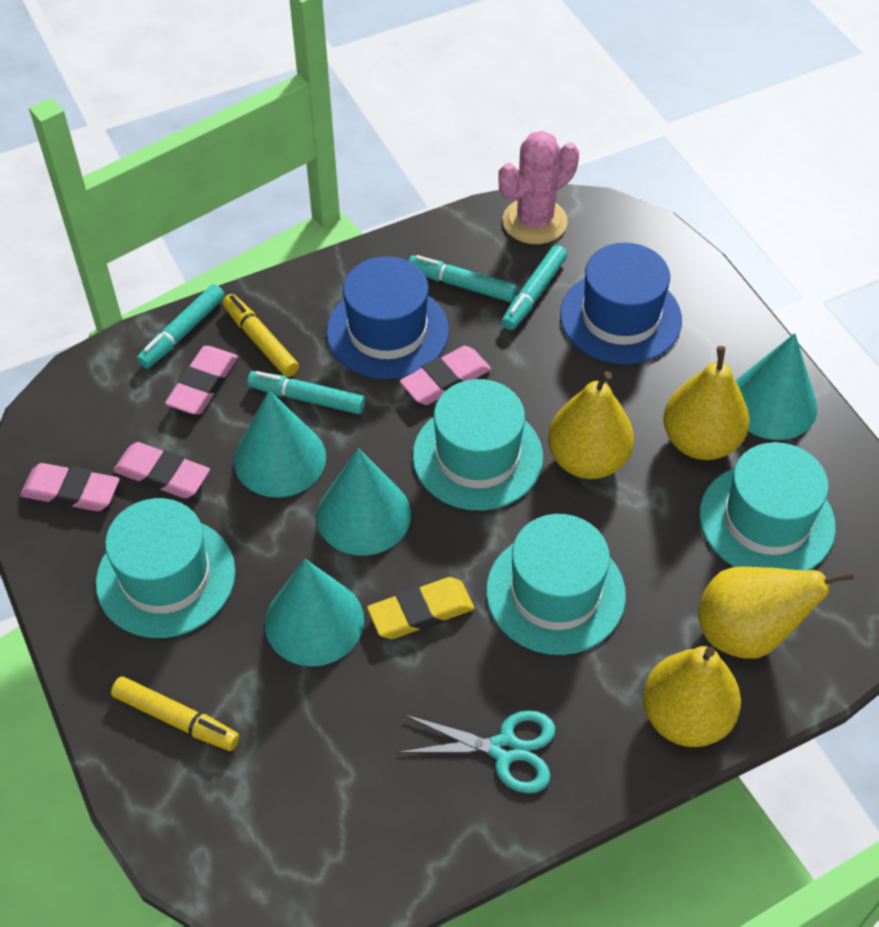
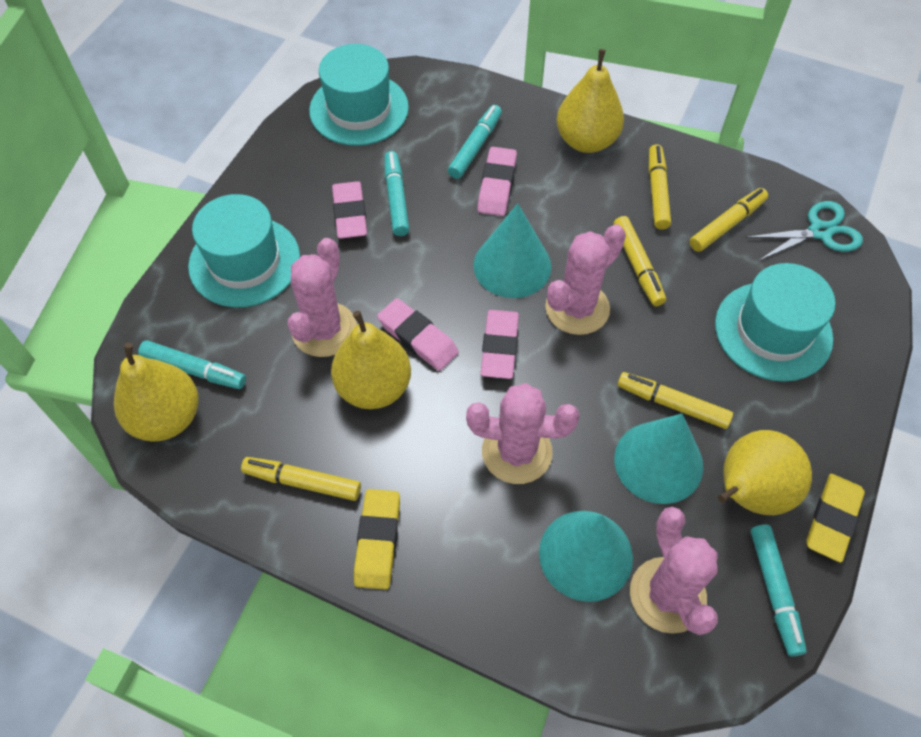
blue hat: 2 -> 0
pink cactus: 1 -> 4
turquoise cone: 4 -> 3
turquoise hat: 4 -> 3
yellow eraser: 1 -> 2
yellow marker: 2 -> 5

